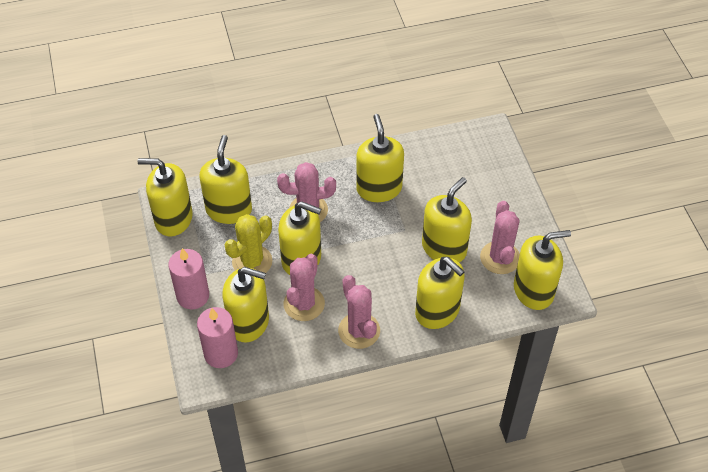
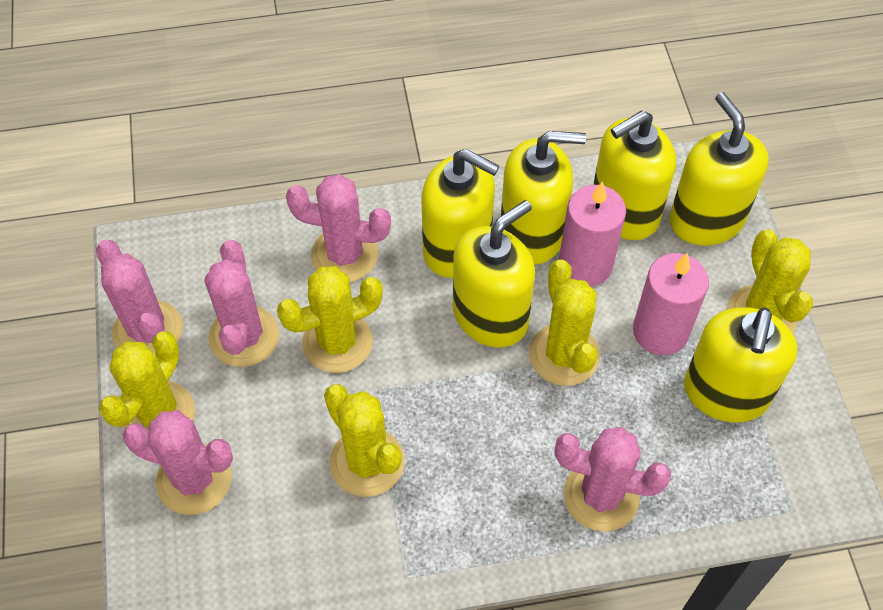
pink cactus: 4 -> 5
yellow cactus: 1 -> 5
yellow soap dispenser: 8 -> 6

